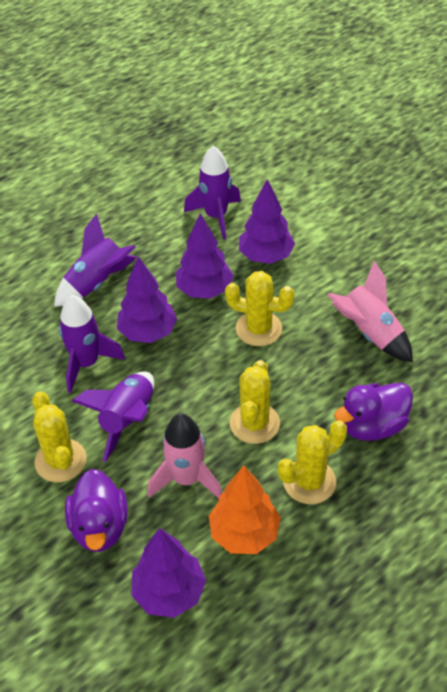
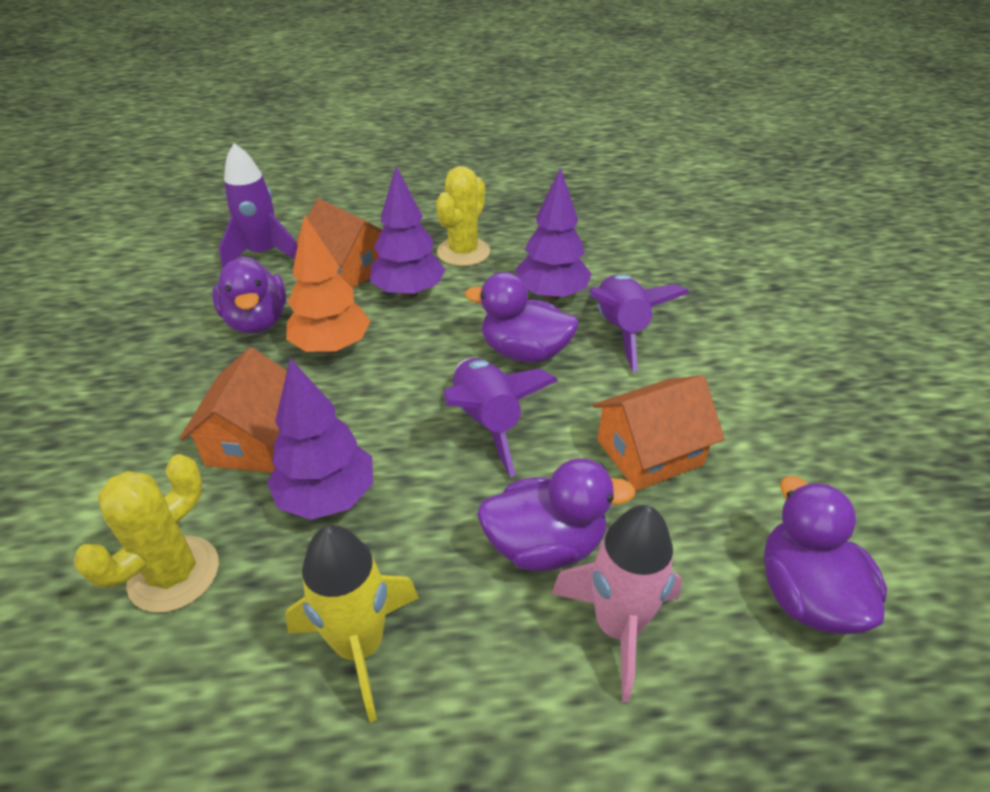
orange house: 0 -> 3
pink rocket: 2 -> 1
purple duck: 2 -> 4
purple rocket: 4 -> 3
purple tree: 4 -> 3
yellow cactus: 4 -> 2
yellow rocket: 0 -> 1

